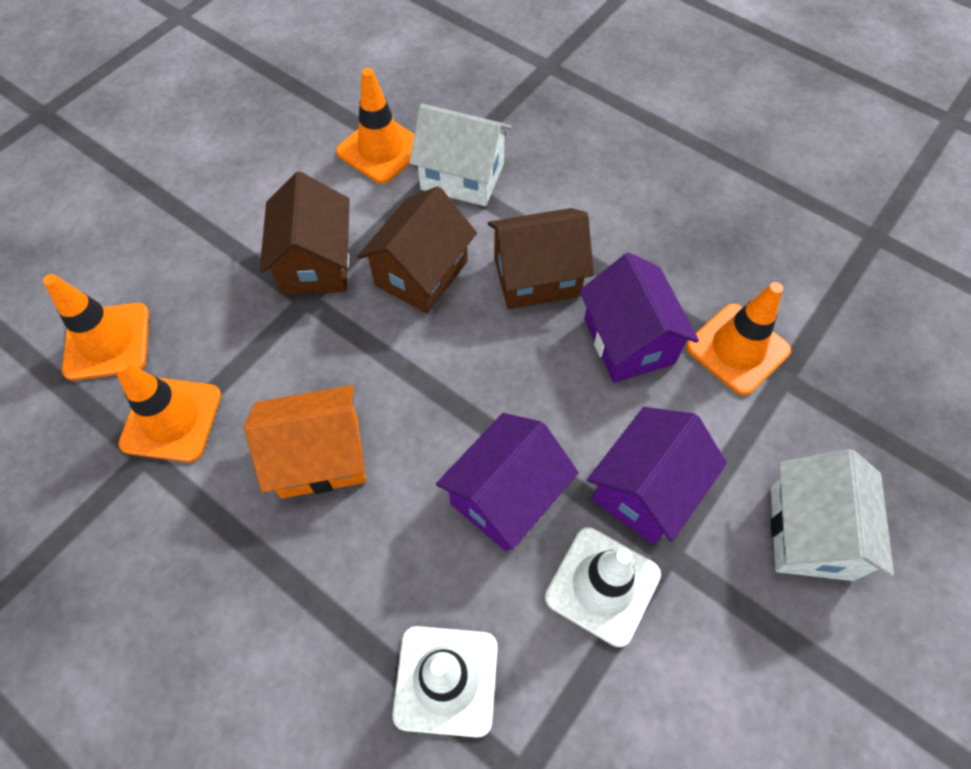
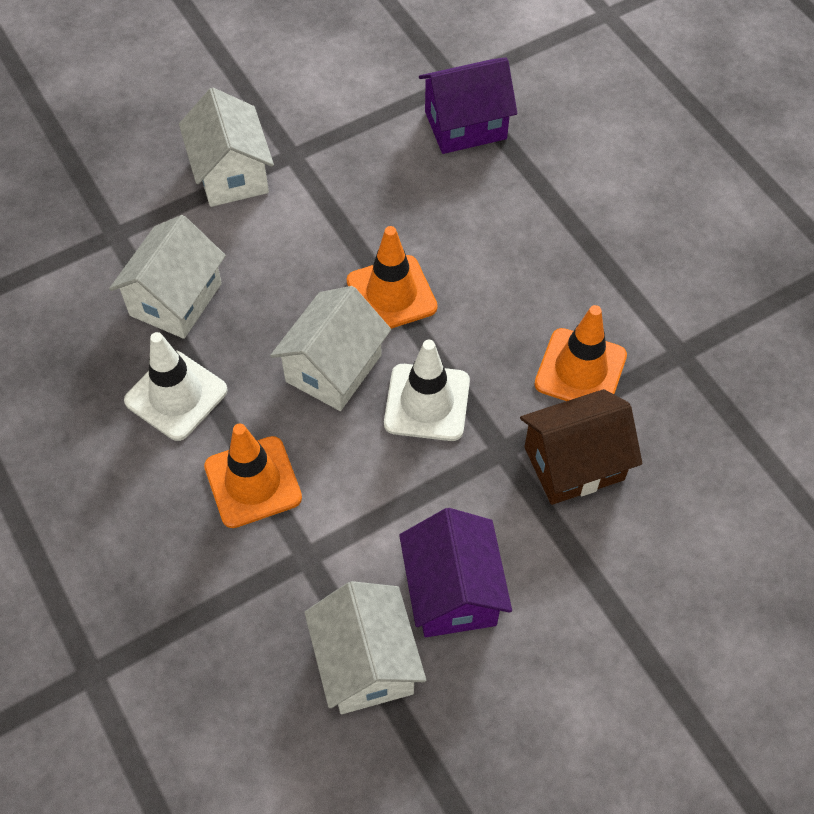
brown house: 3 -> 1
orange house: 1 -> 0
orange traffic cone: 4 -> 3
purple house: 3 -> 2
white house: 2 -> 4

